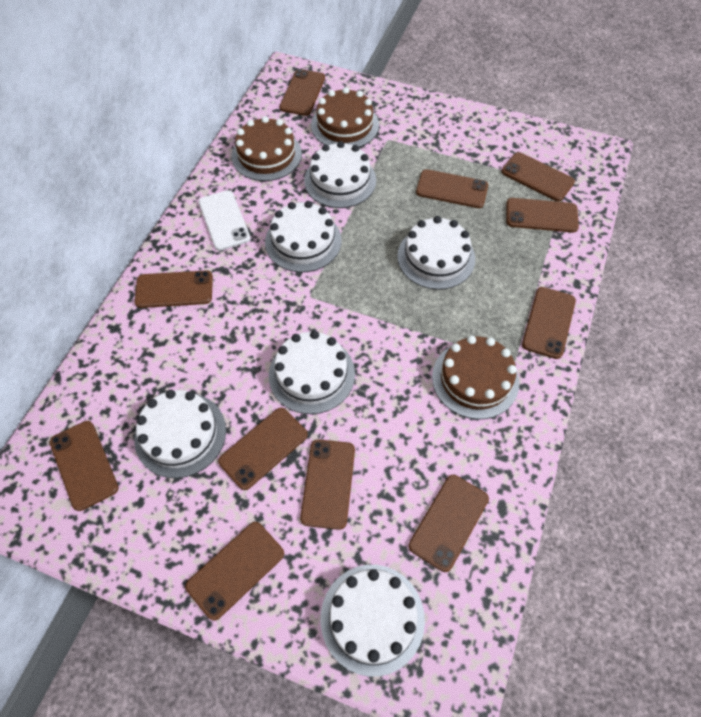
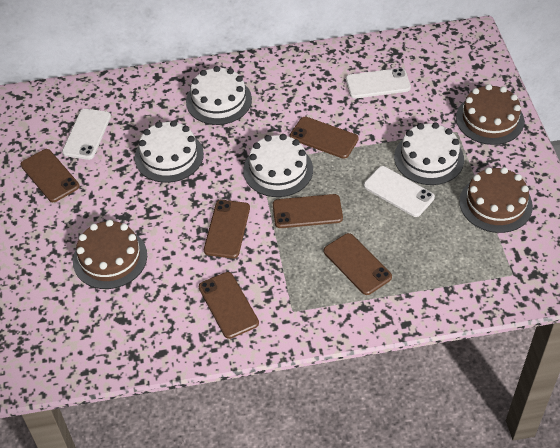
brown phone: 11 -> 6
white cake: 6 -> 4
white phone: 1 -> 3

